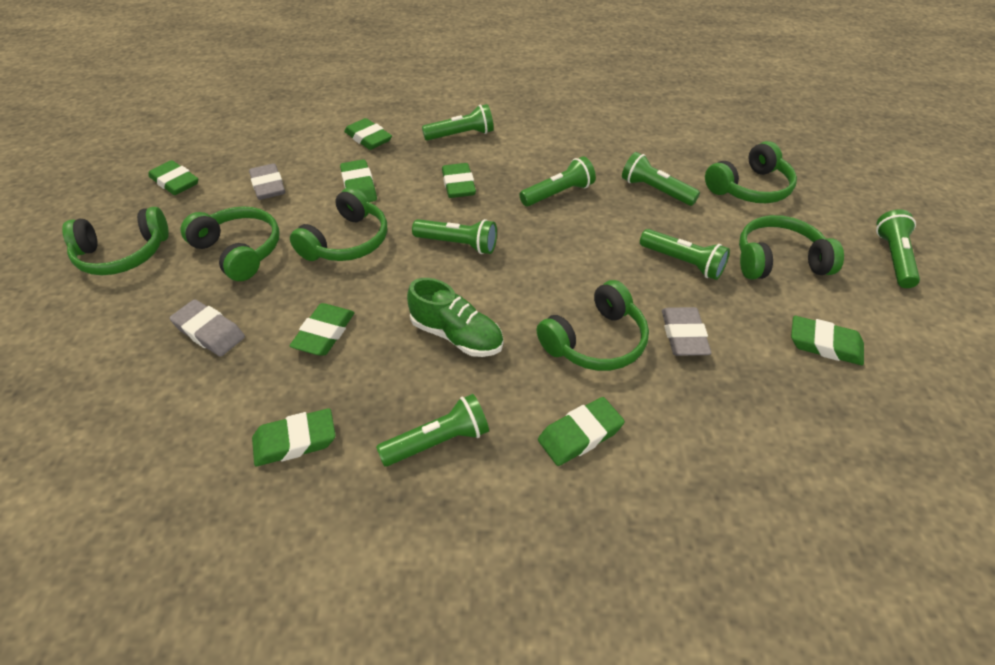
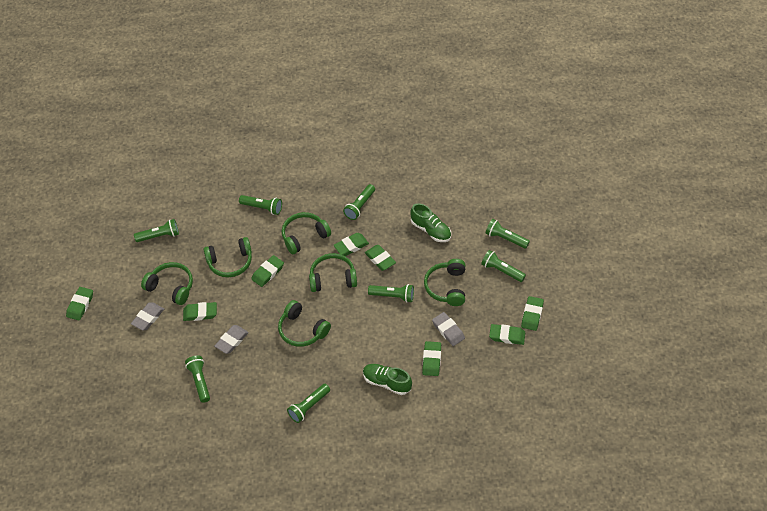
green flashlight: 7 -> 8
green shoe: 1 -> 2

